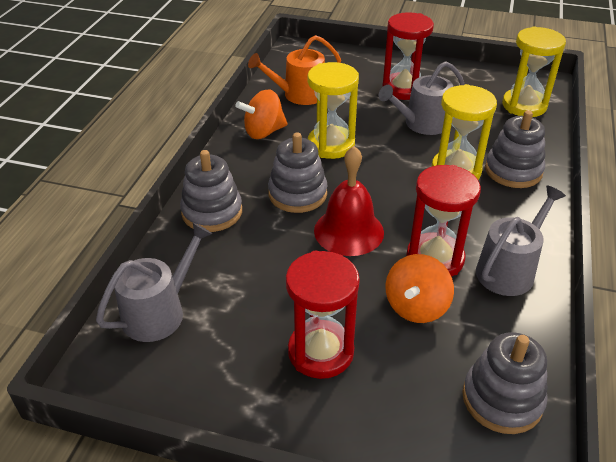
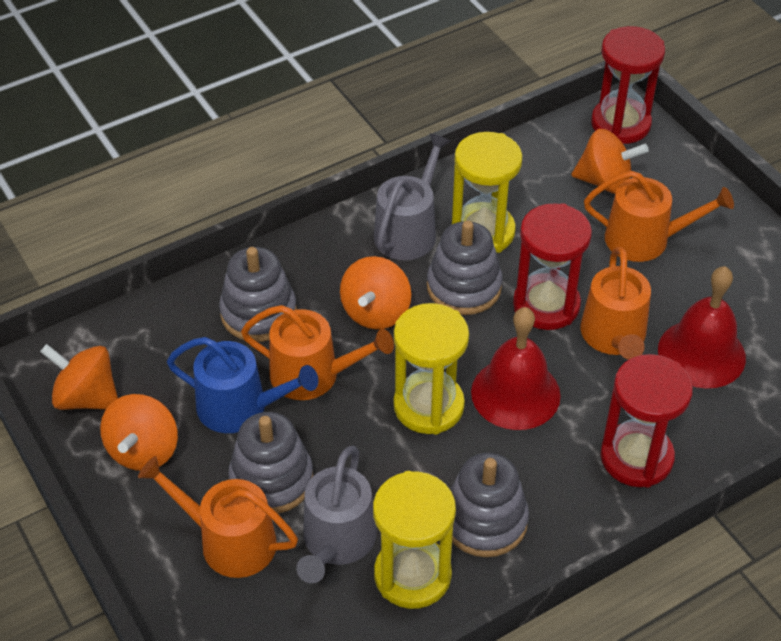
blue watering can: 0 -> 1
grey watering can: 3 -> 2
orange spinning top: 2 -> 4
orange watering can: 1 -> 4
red bell: 1 -> 2

